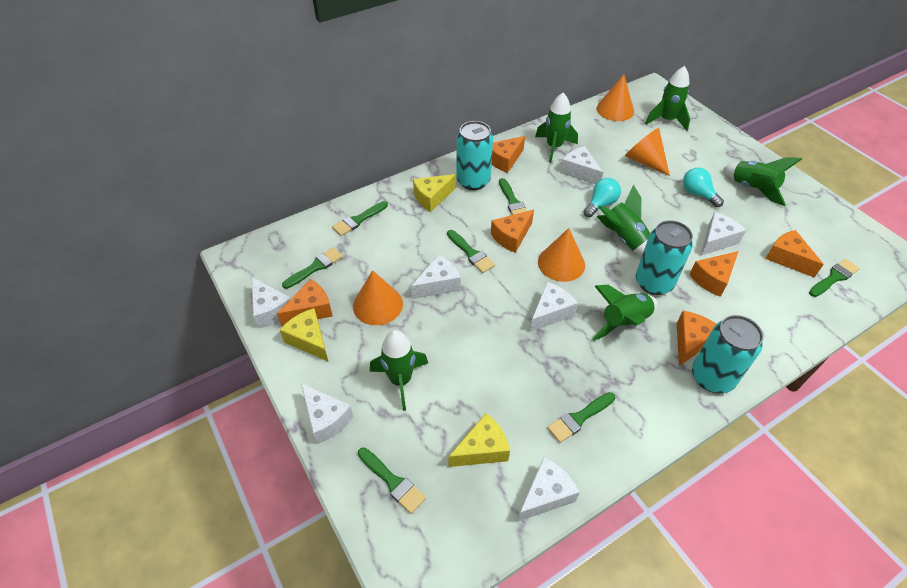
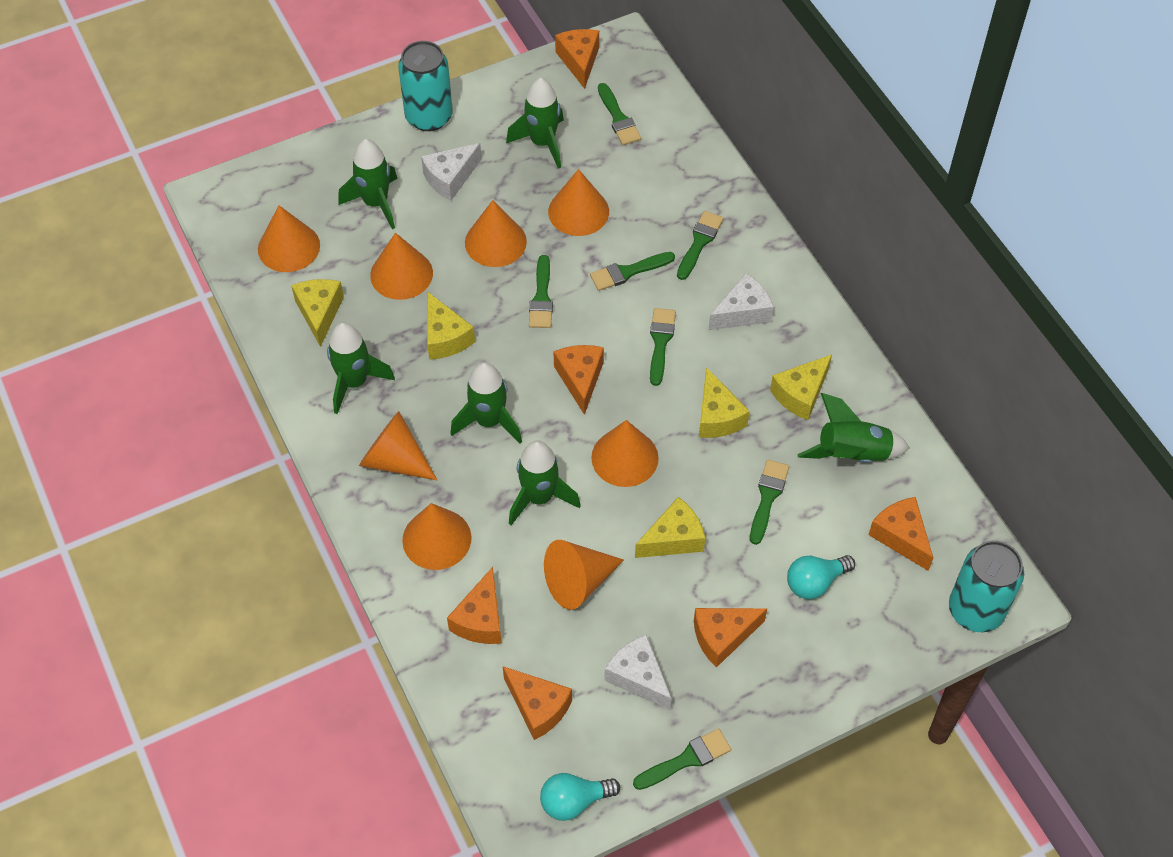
orange cone: 4 -> 8
turquoise can: 3 -> 2
white cheese: 7 -> 3
yellow cheese: 3 -> 5

